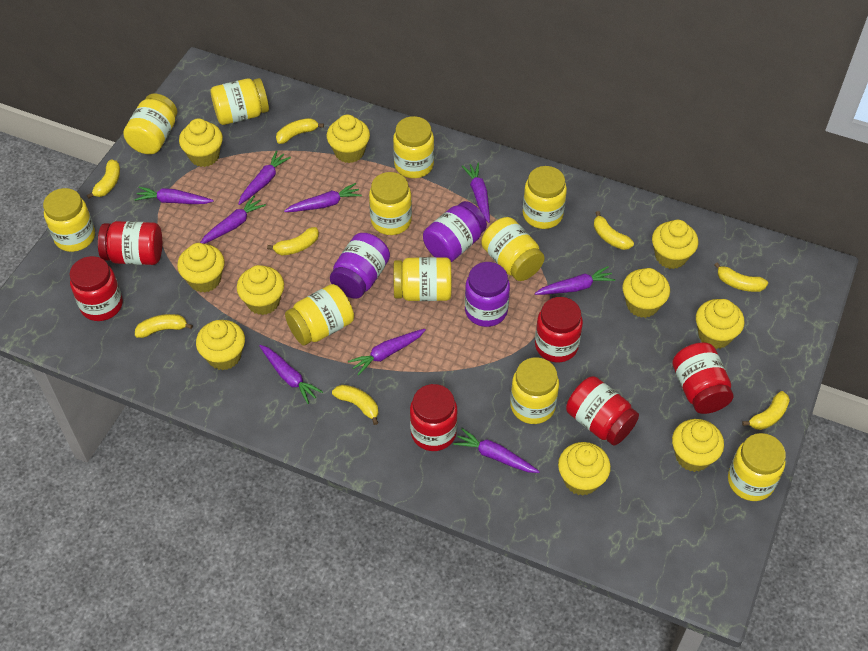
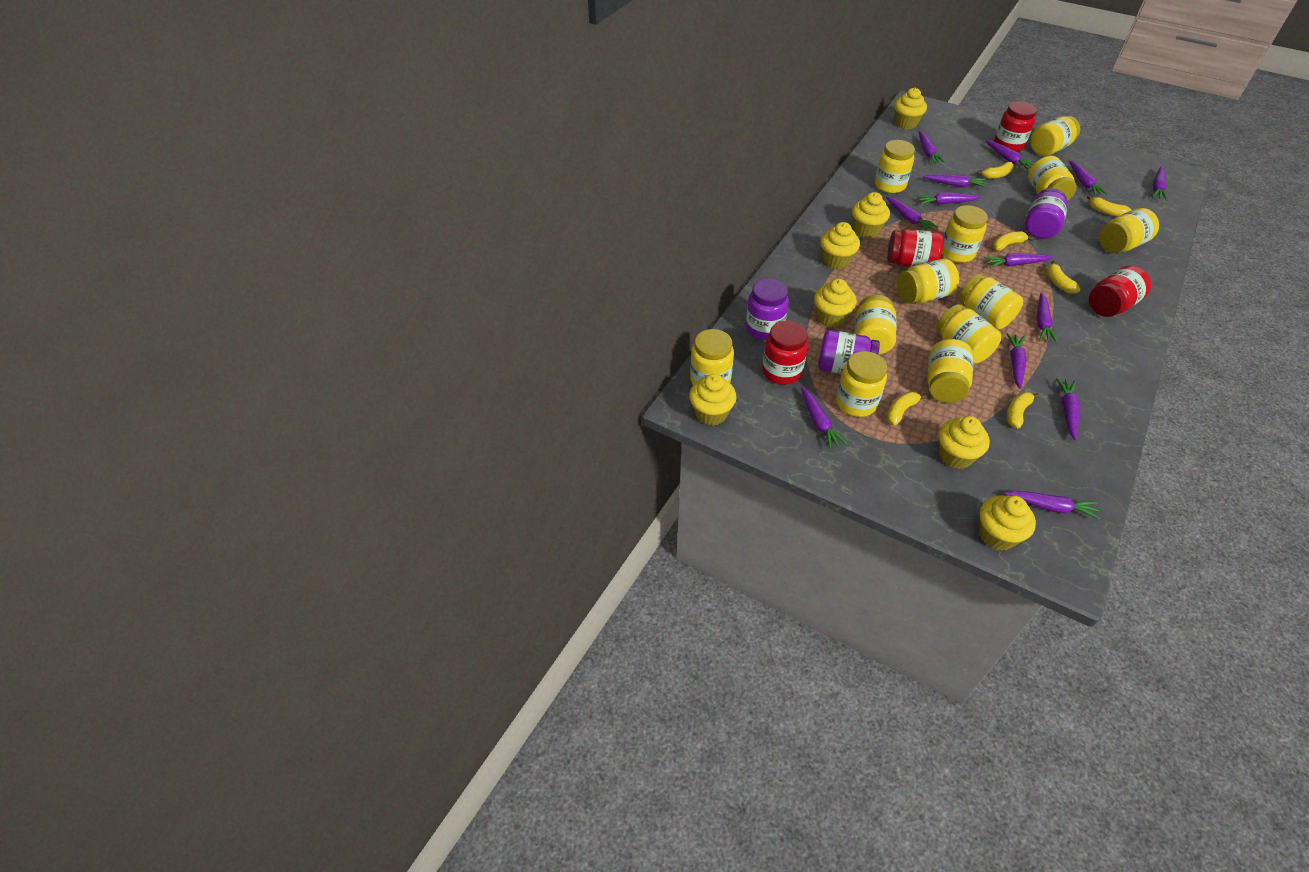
purple carrot: 9 -> 13
red jar: 6 -> 4
yellow banana: 8 -> 6
yellow cupcake: 10 -> 7
yellow jar: 11 -> 12

